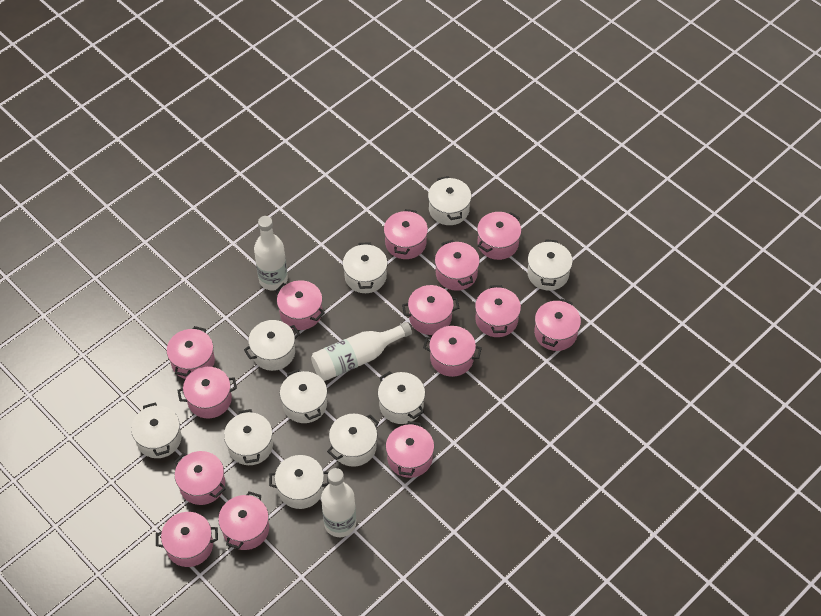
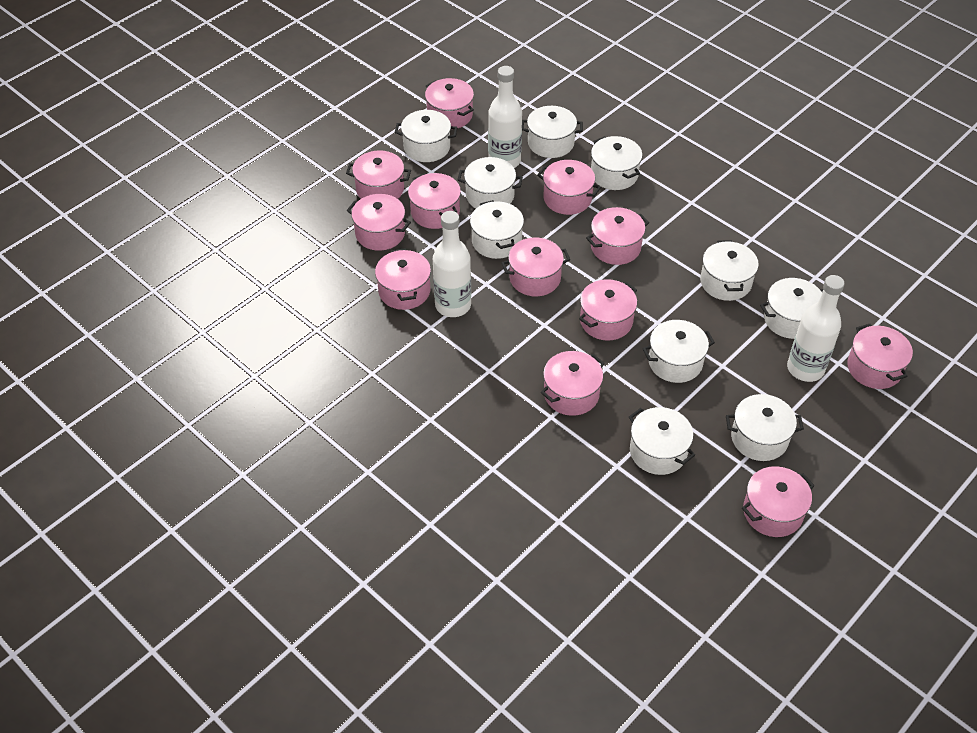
pink pot: 14 -> 12

